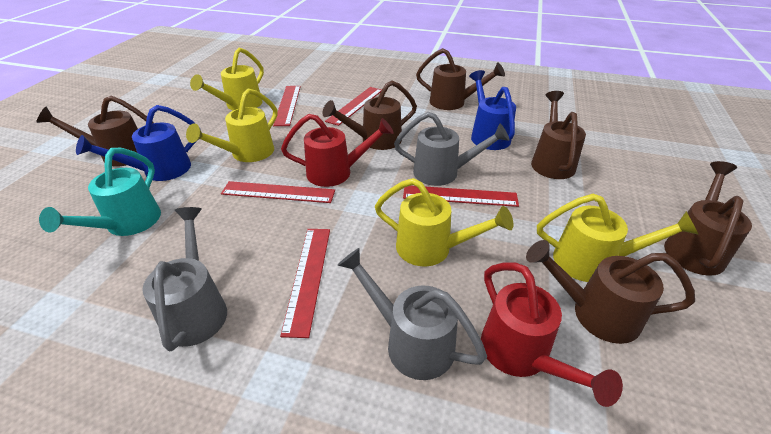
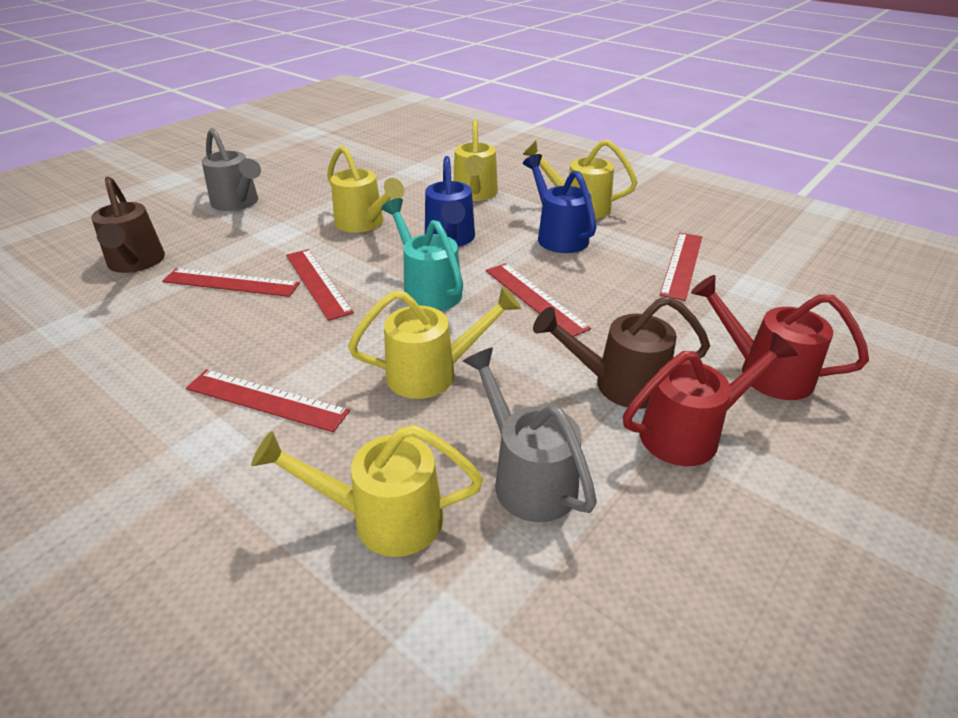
brown watering can: 6 -> 2
grey watering can: 3 -> 2
yellow watering can: 4 -> 5

